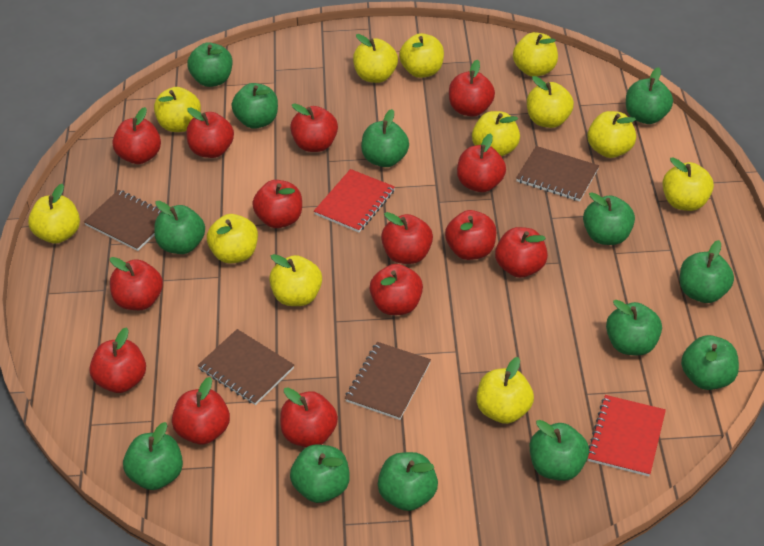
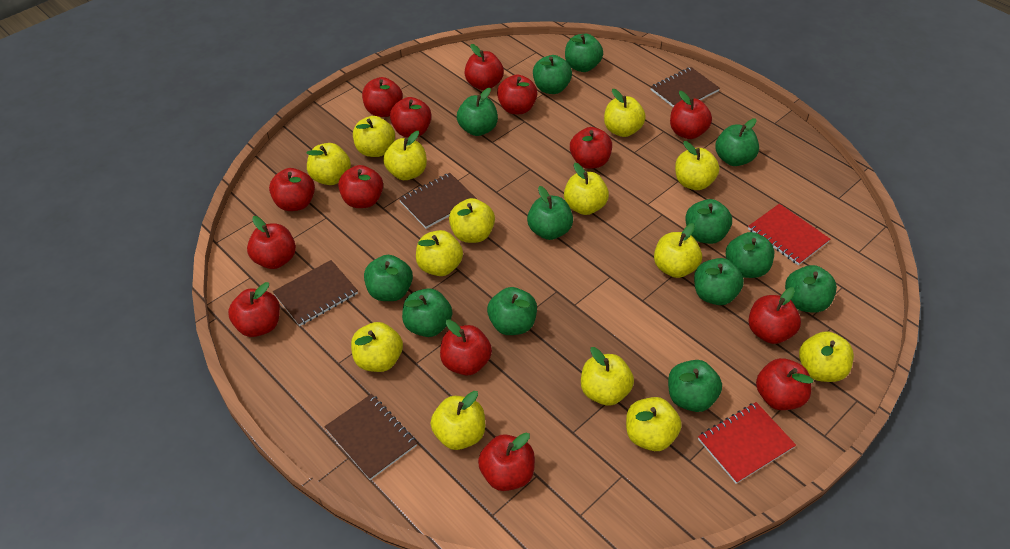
yellow apple: 12 -> 14

